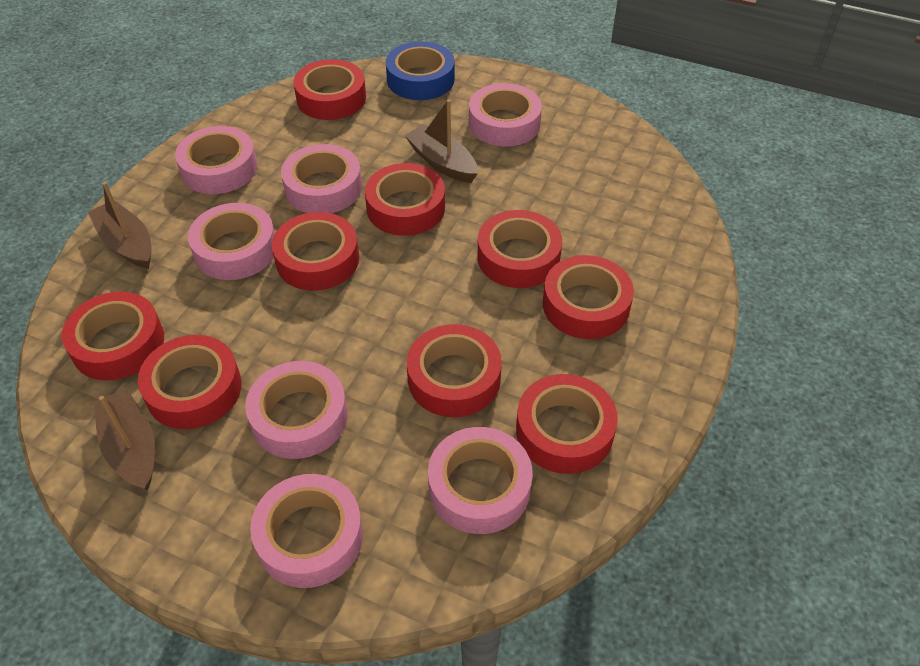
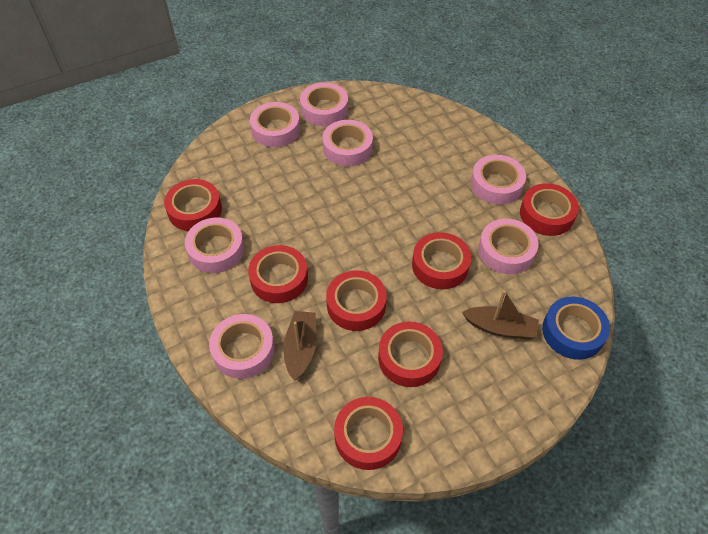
brown boat: 3 -> 2
red tape: 9 -> 7

